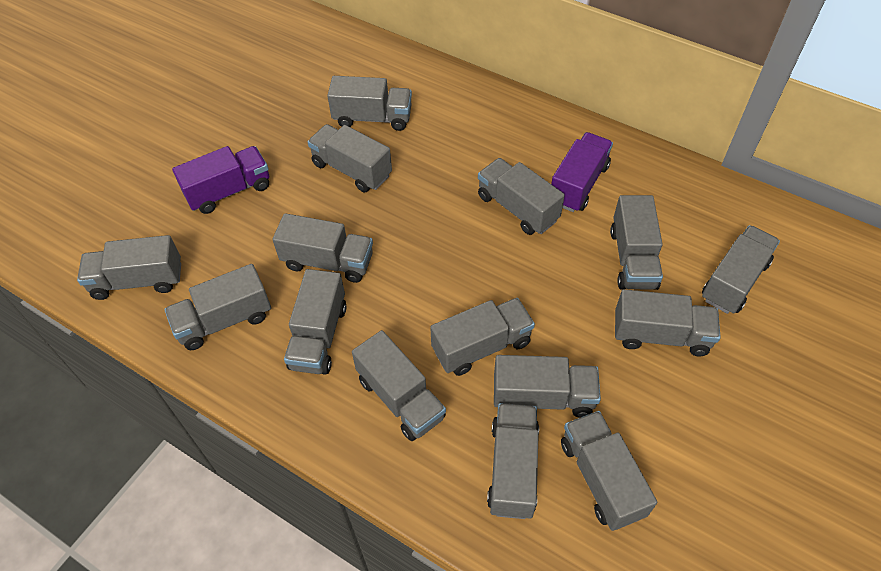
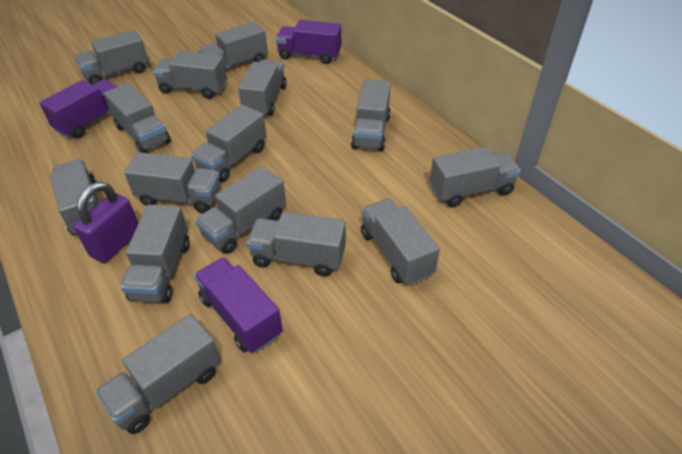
purple padlock: 0 -> 1
purple truck: 2 -> 3

